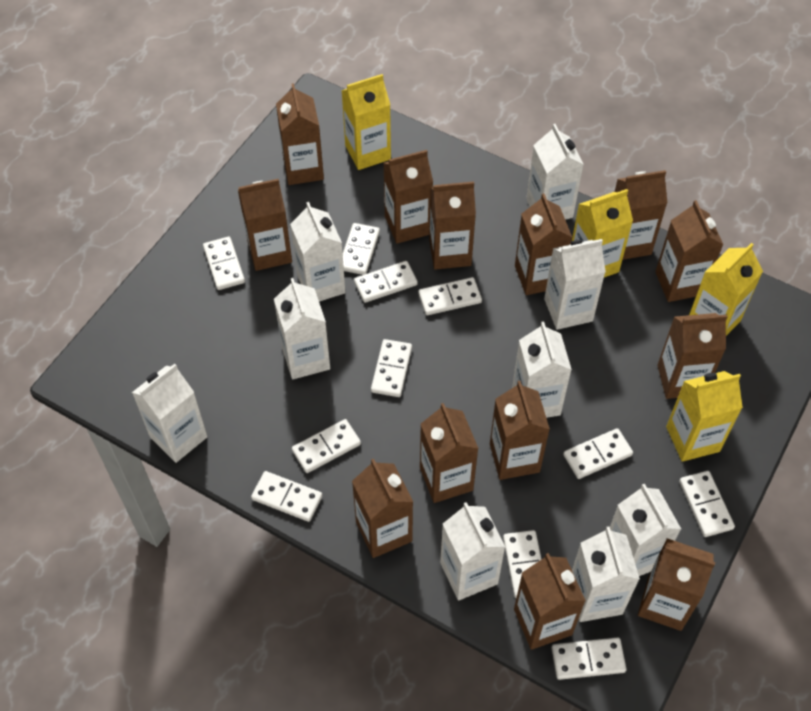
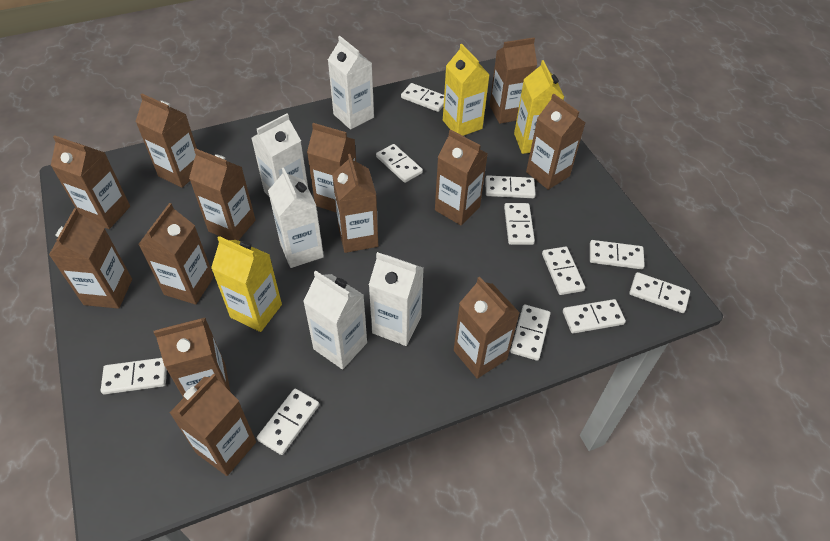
white carton: 9 -> 5
yellow carton: 4 -> 3

